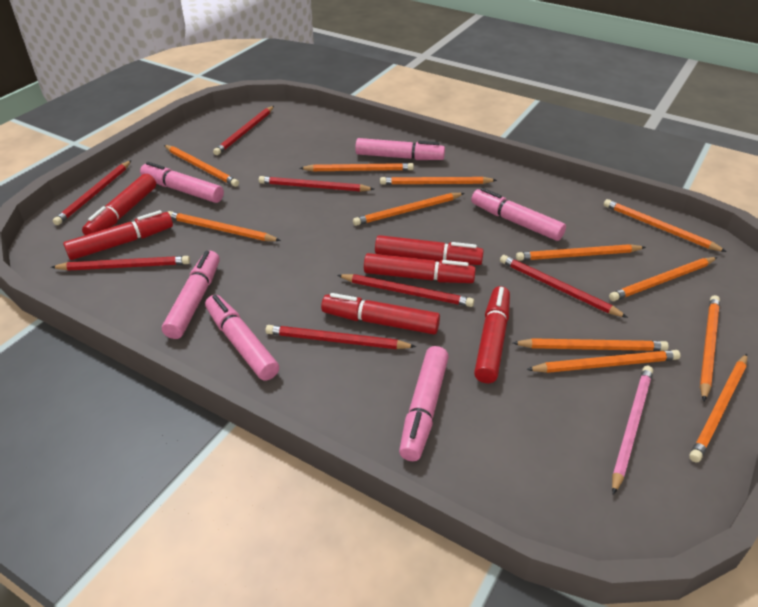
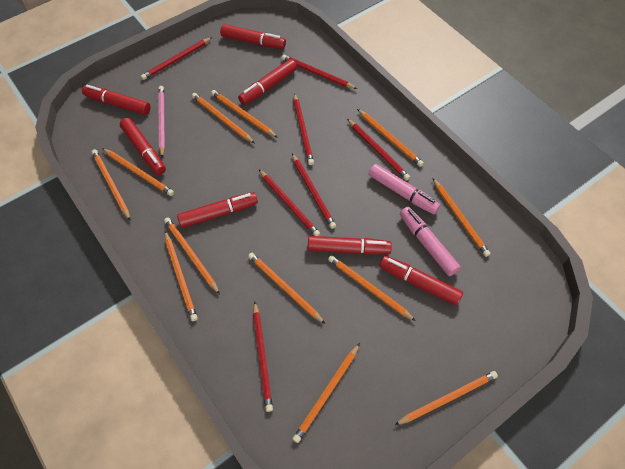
pink marker: 6 -> 2
red marker: 6 -> 7

